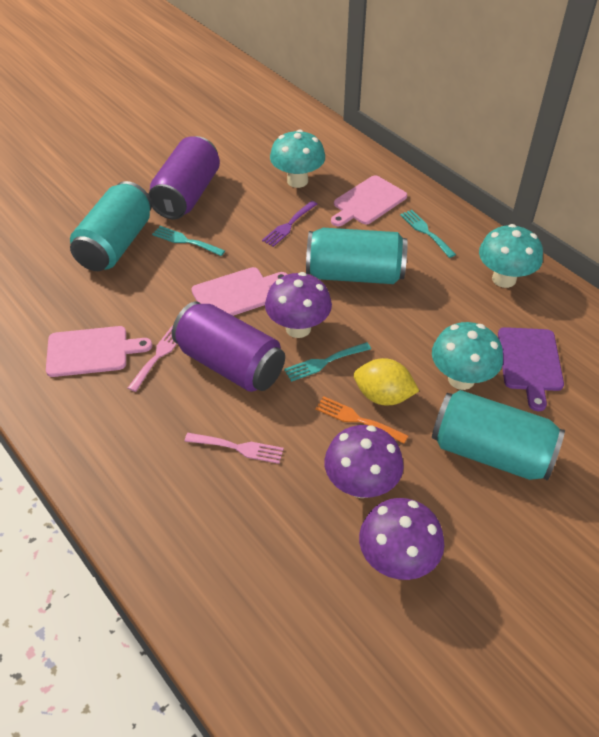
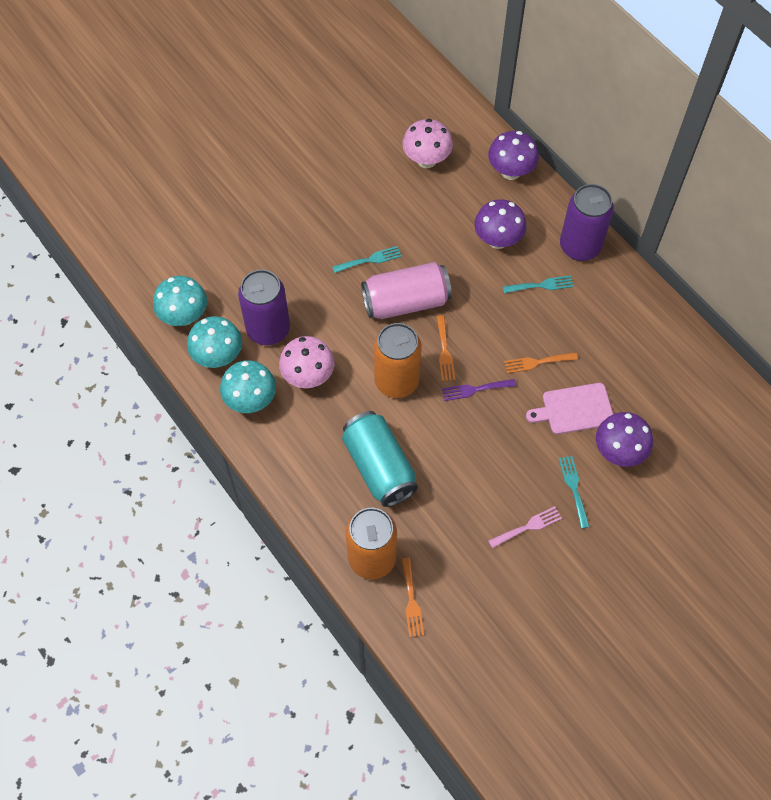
orange can: 0 -> 2
orange fork: 1 -> 3
pink can: 0 -> 1
pink cutting board: 3 -> 1
pink fork: 2 -> 1
pink mushroom: 0 -> 2
purple cutting board: 1 -> 0
turquoise can: 3 -> 1
yellow lemon: 1 -> 0

